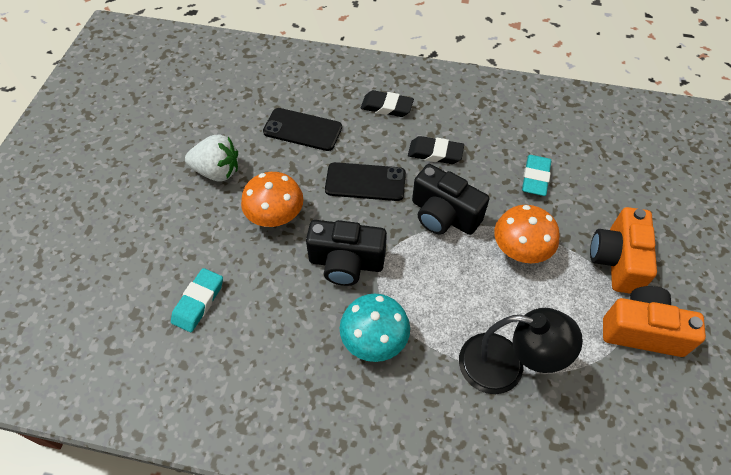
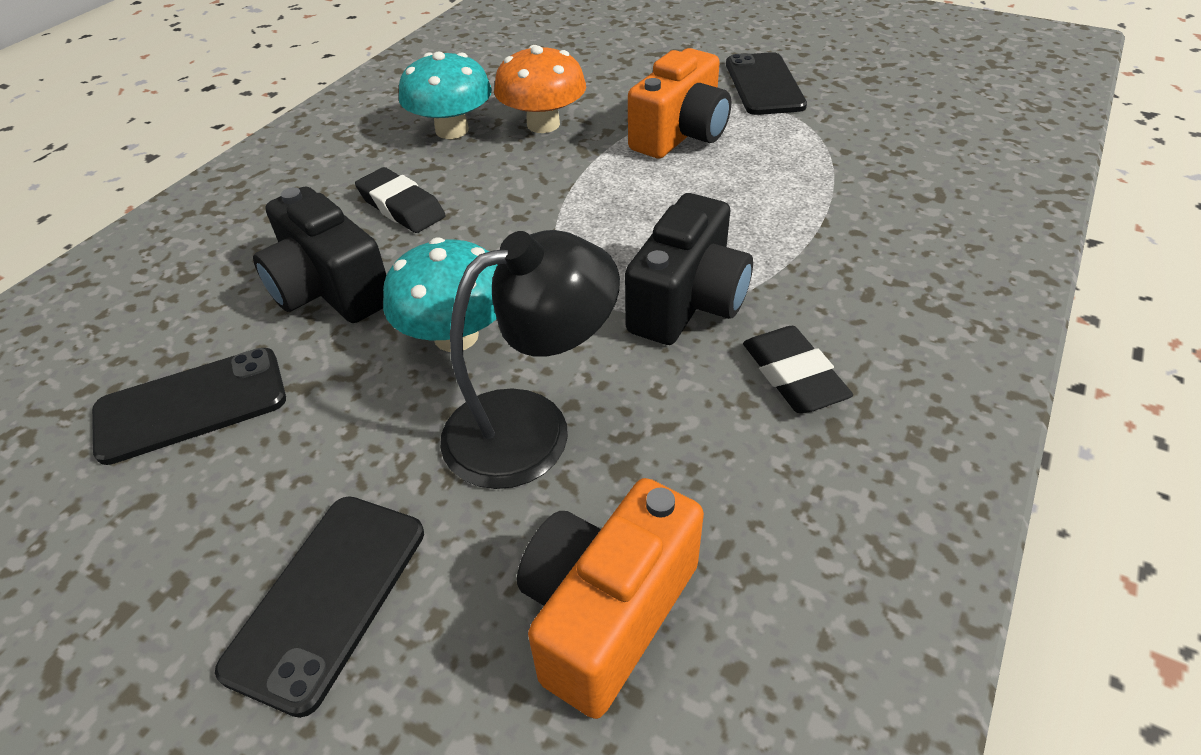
black phone: 2 -> 3
orange mushroom: 2 -> 1
turquoise eraser: 2 -> 0
turquoise mushroom: 1 -> 2
white strawberry: 1 -> 0

